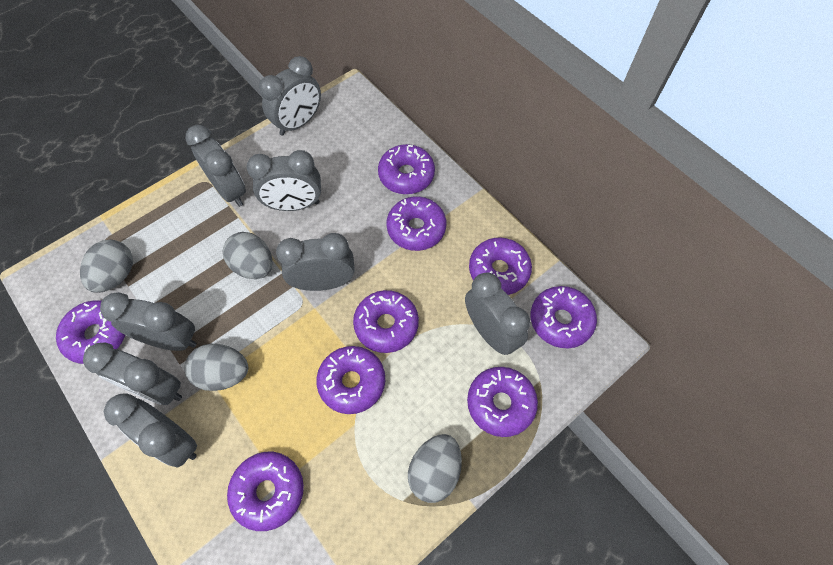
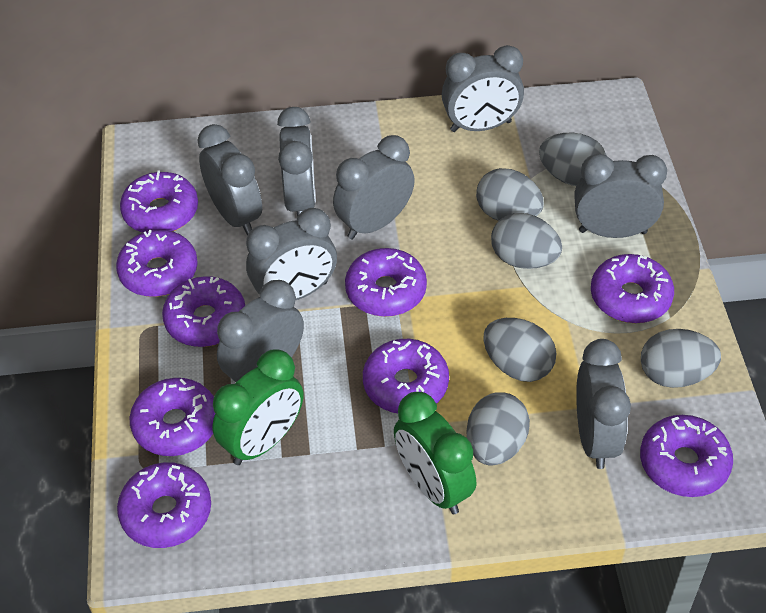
green clock: 0 -> 2
grey egg: 4 -> 6

